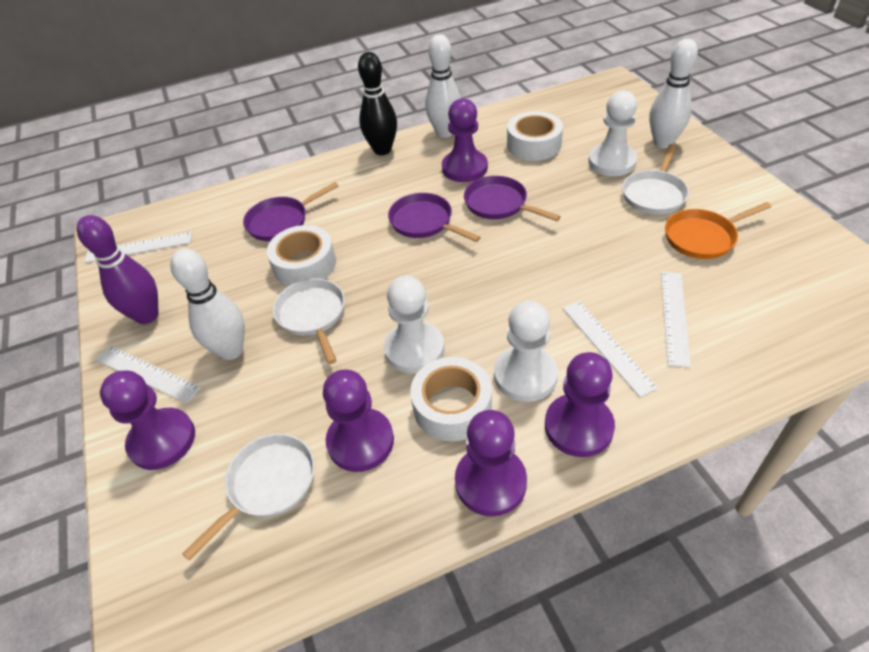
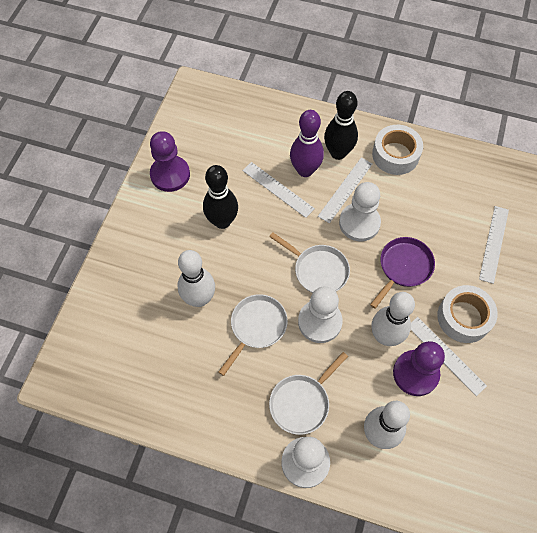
black bowling pin: 1 -> 2
orange pan: 1 -> 0
purple pan: 3 -> 1
purple pawn: 5 -> 2
white tape: 3 -> 2

